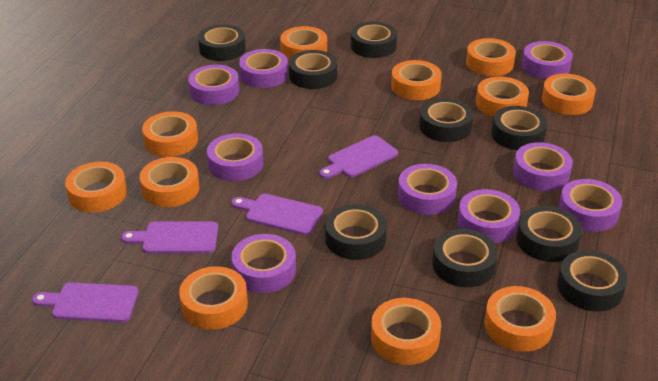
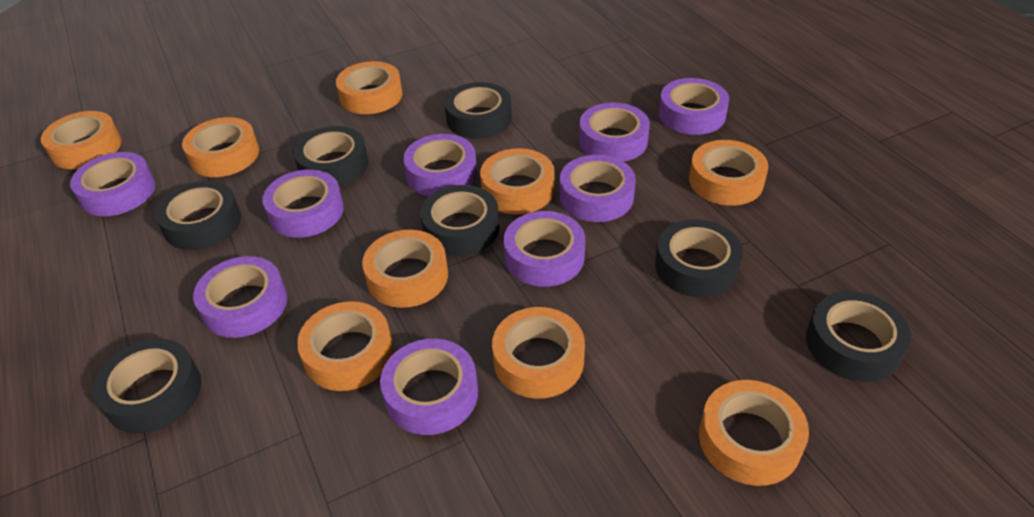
black tape: 9 -> 7
orange tape: 11 -> 9
purple cutting board: 4 -> 0

